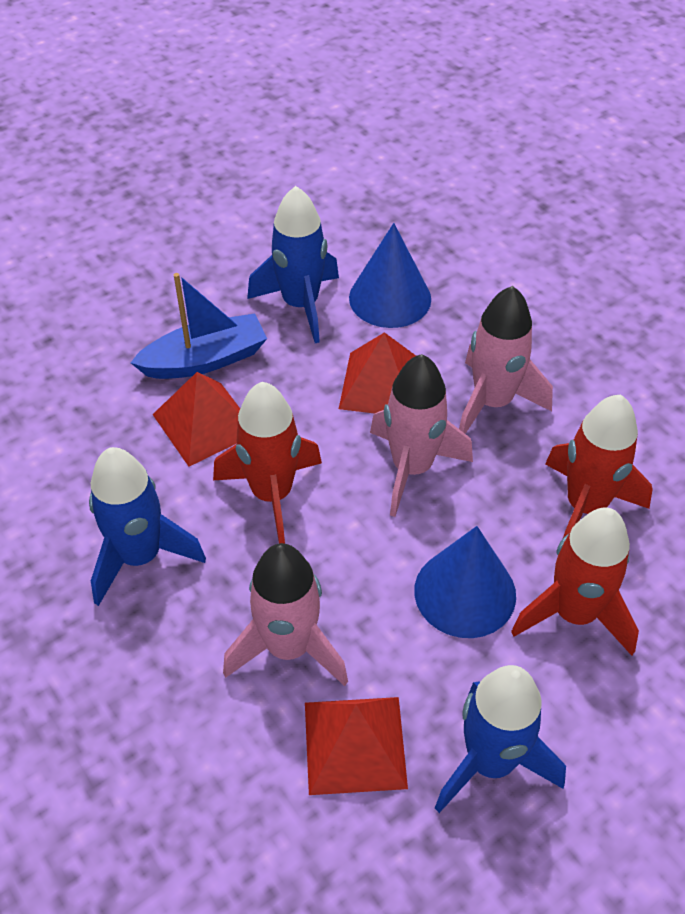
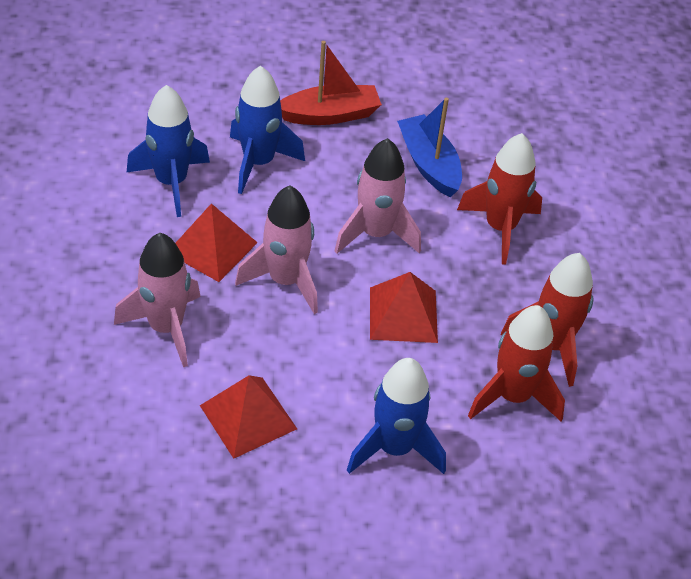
blue cone: 2 -> 0
red boat: 0 -> 1

